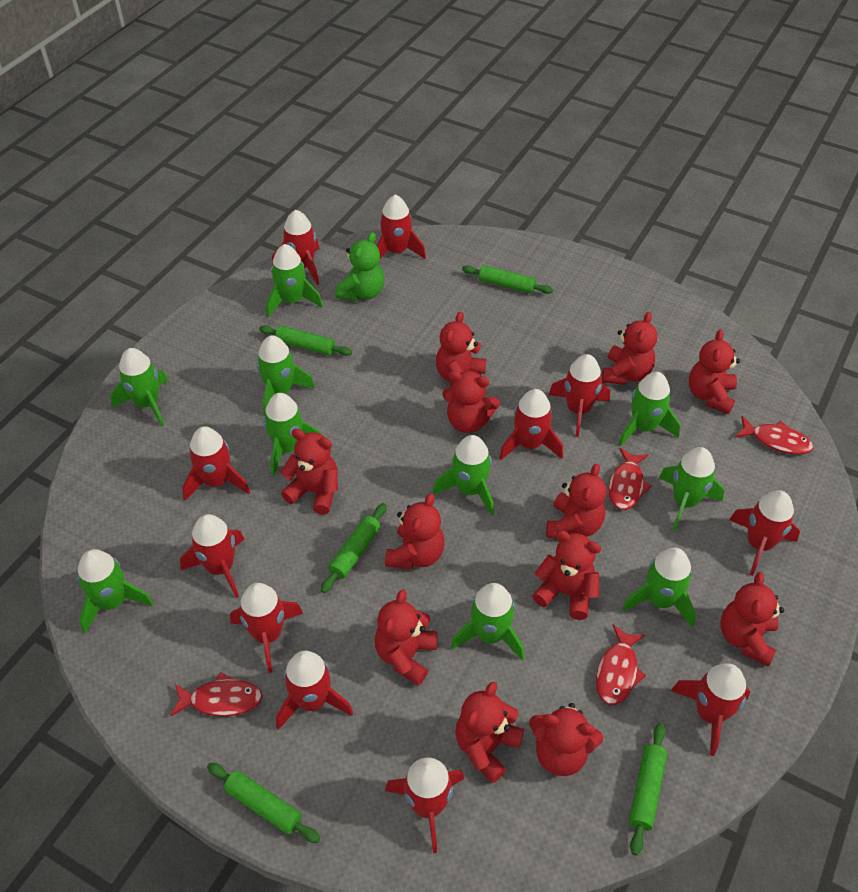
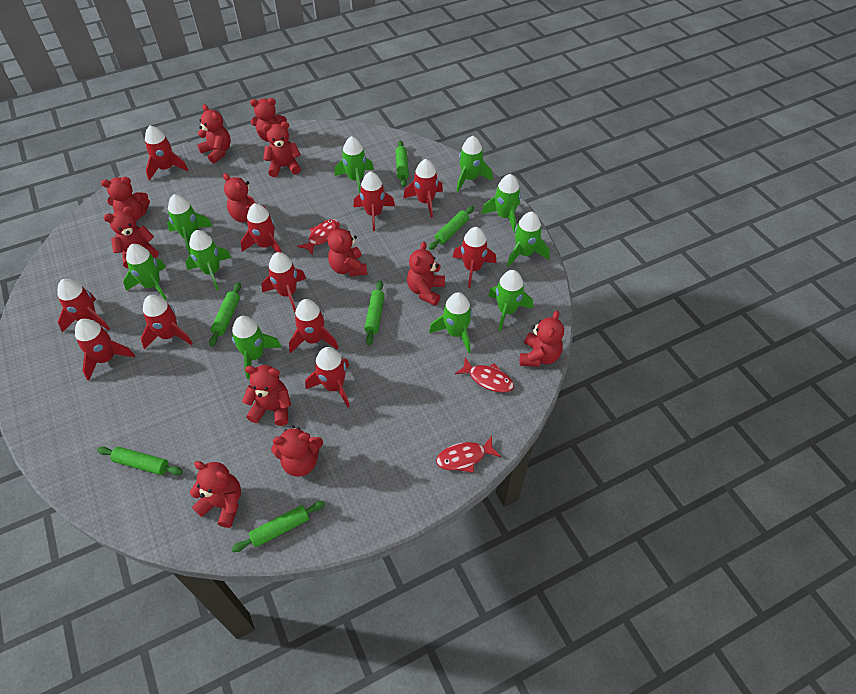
green rolling pin: 5 -> 6
green teddy bear: 1 -> 0
red fish: 4 -> 3

